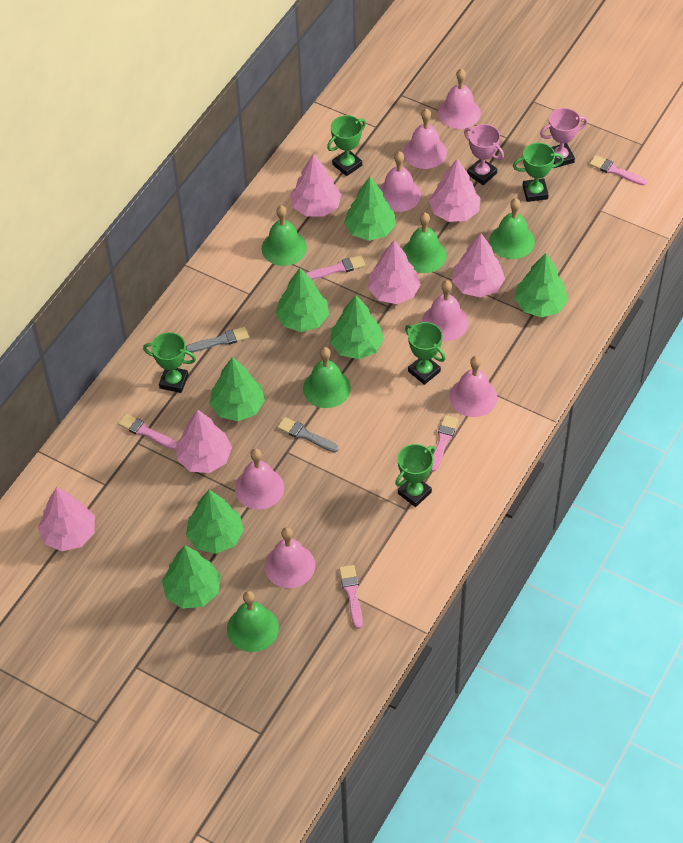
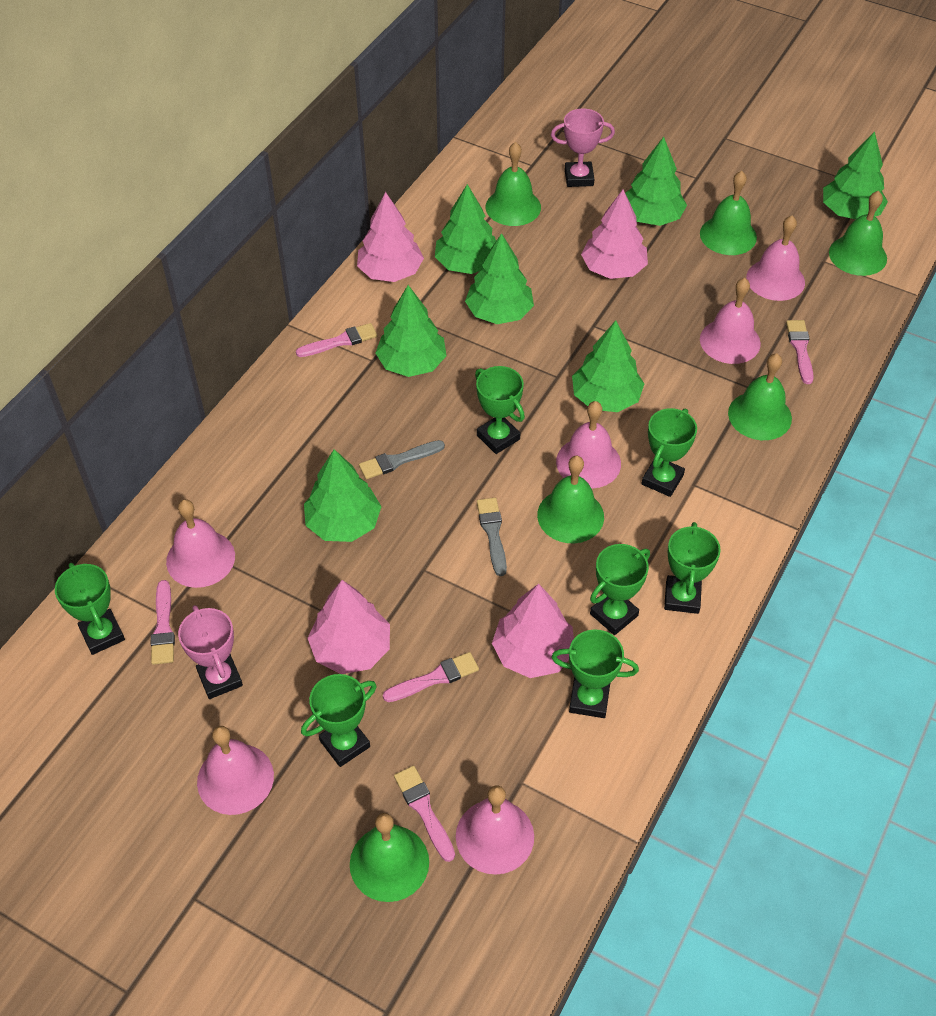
green bell: 5 -> 6
green trophy: 5 -> 7
pink bell: 7 -> 6
pink tree: 6 -> 4

